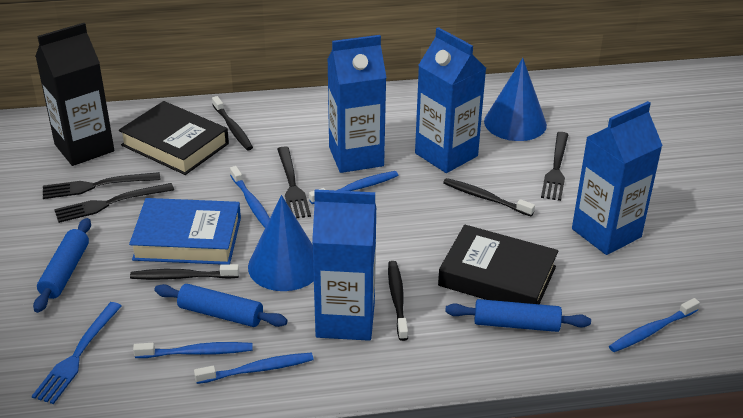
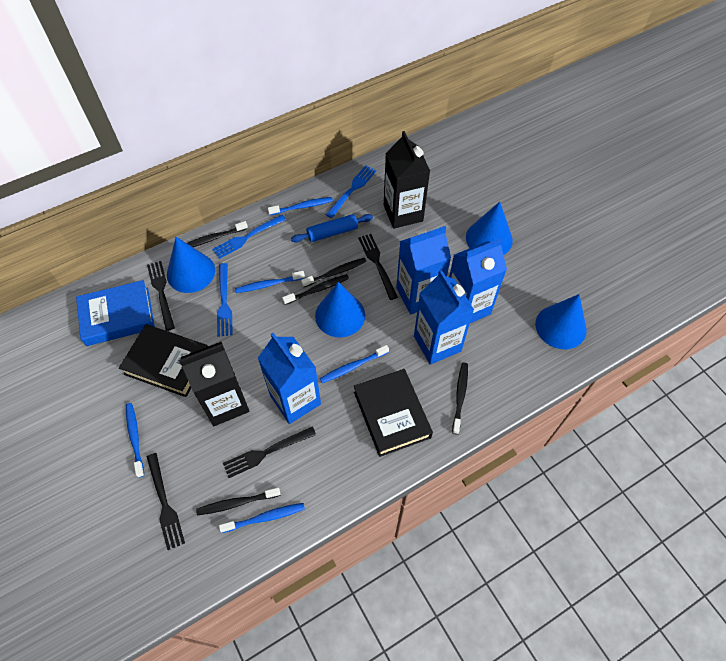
black carton: 1 -> 2
black toothbrush: 4 -> 5
blue cone: 2 -> 4
blue fork: 1 -> 3
blue rolling pin: 3 -> 1

